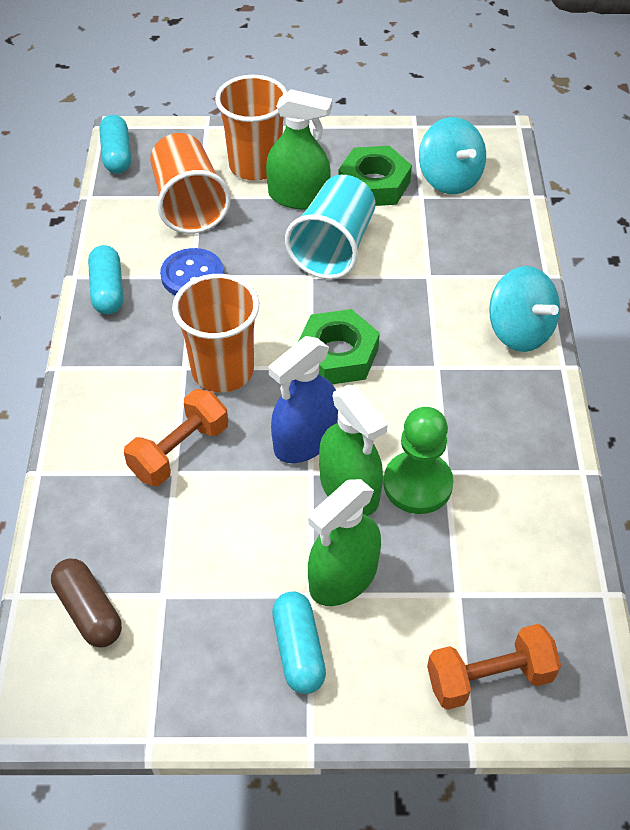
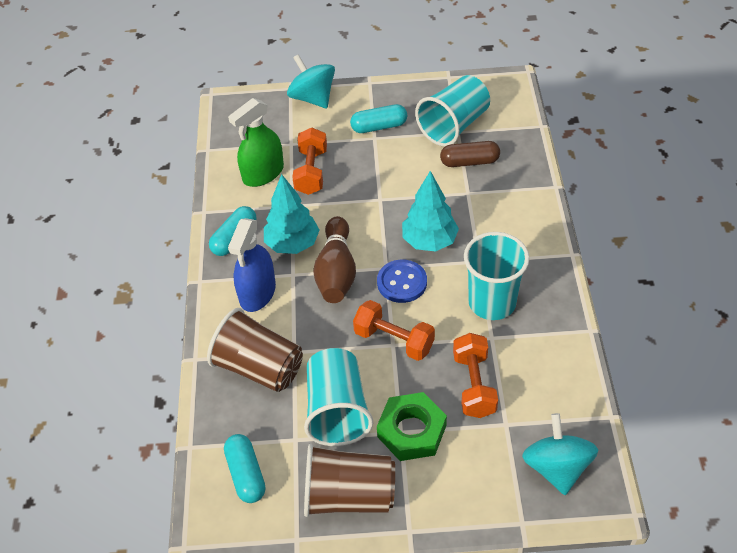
brown bowling pin: 0 -> 1
brown cup: 0 -> 2
green nut: 2 -> 1
green pawn: 1 -> 0
green spray bottle: 3 -> 1
orange cup: 3 -> 0
orange dumbbell: 2 -> 3
turquoise cup: 1 -> 3
turquoise tree: 0 -> 2

